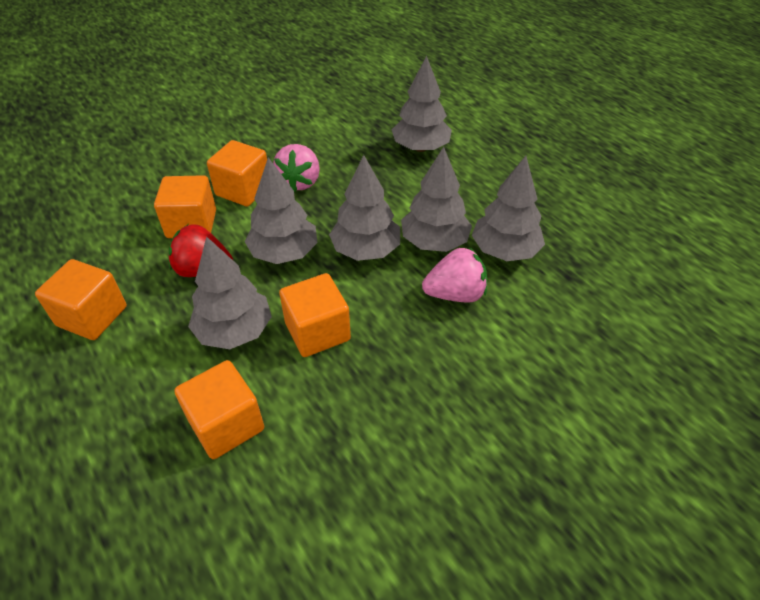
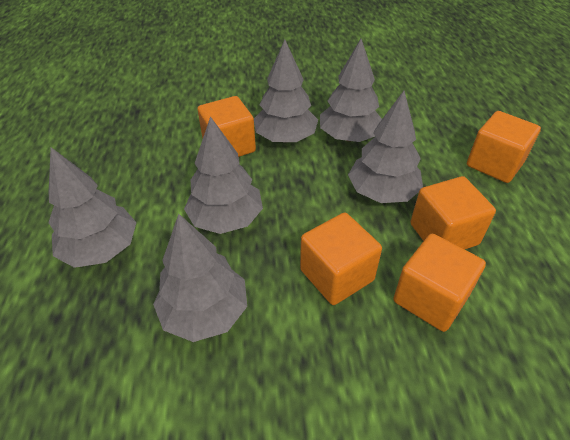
pink strawberry: 2 -> 0
red strawberry: 1 -> 0

